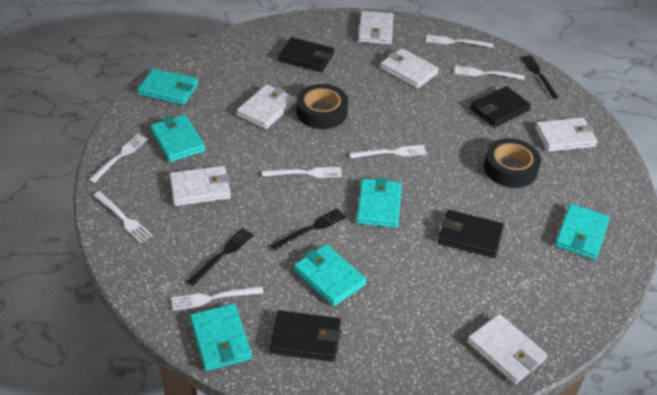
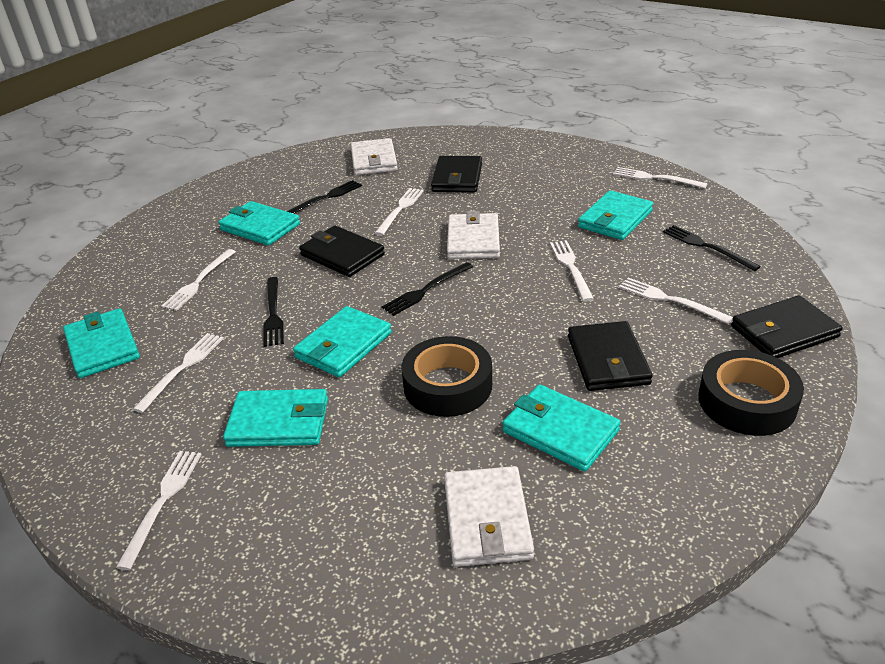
black fork: 3 -> 4
white wallet: 6 -> 3

